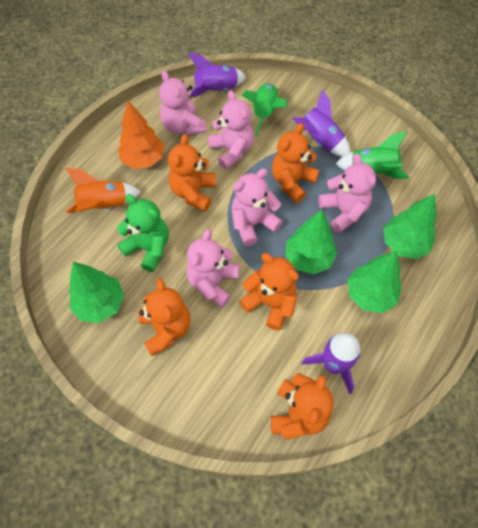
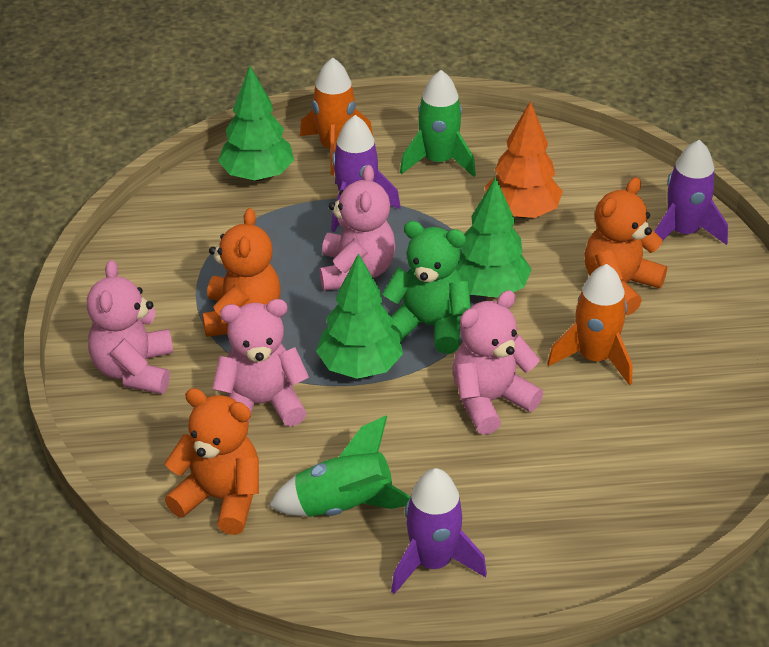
green tree: 4 -> 3
orange rocket: 1 -> 2
orange teddy bear: 5 -> 3
pink teddy bear: 5 -> 4

